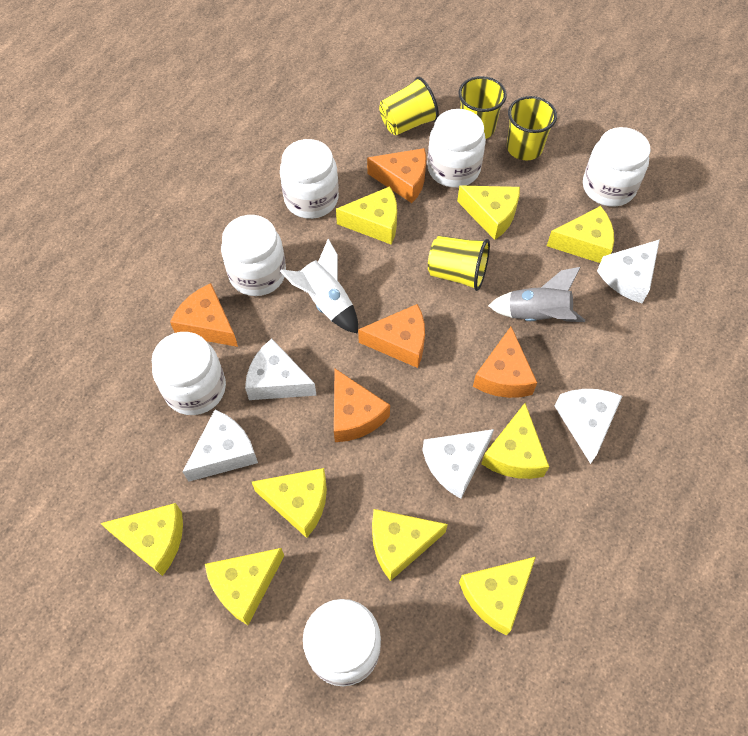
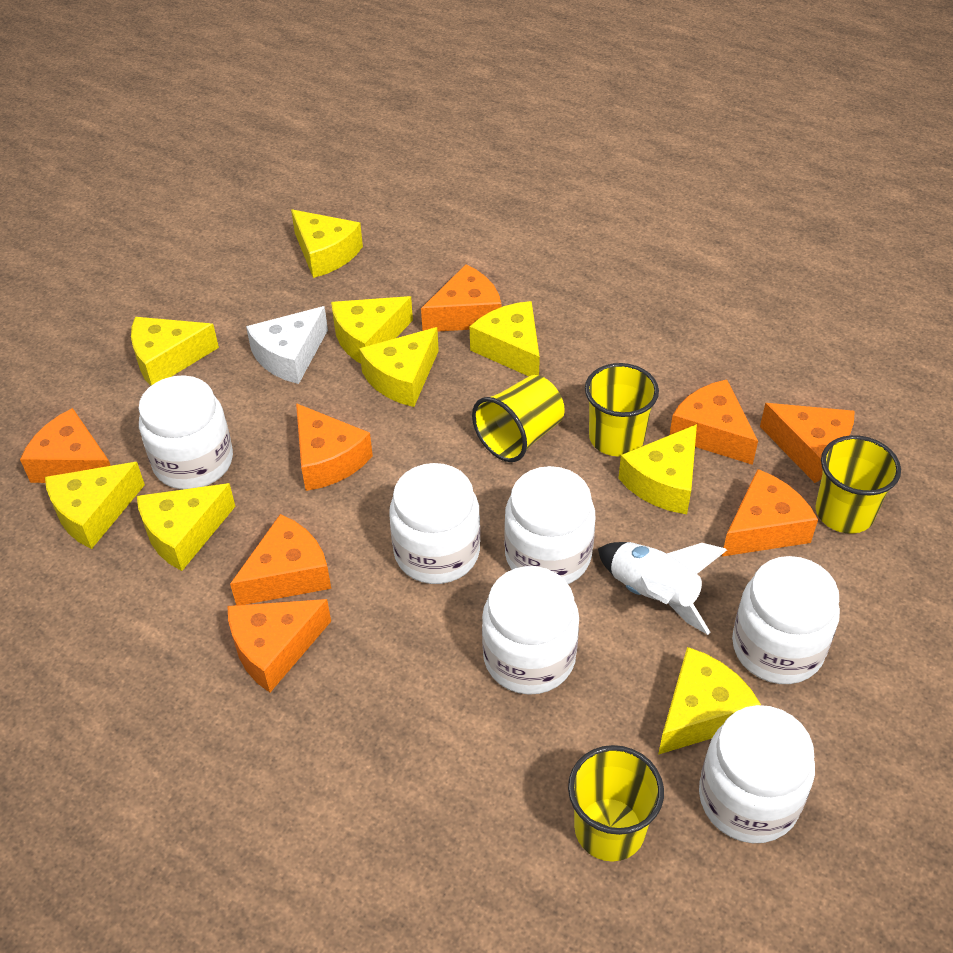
grey rocket: 1 -> 0
orange cheese: 5 -> 8
white cheese: 5 -> 1

